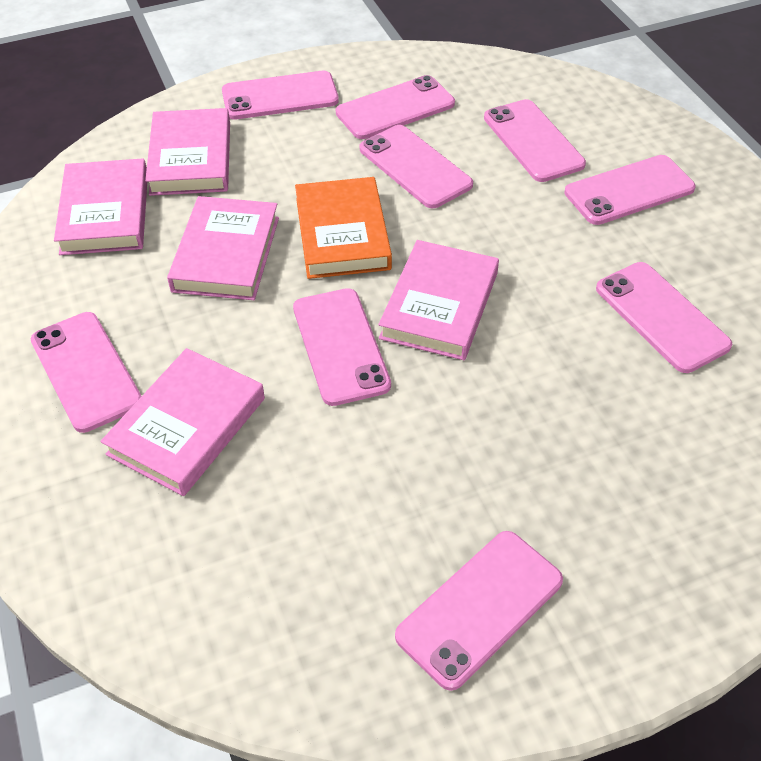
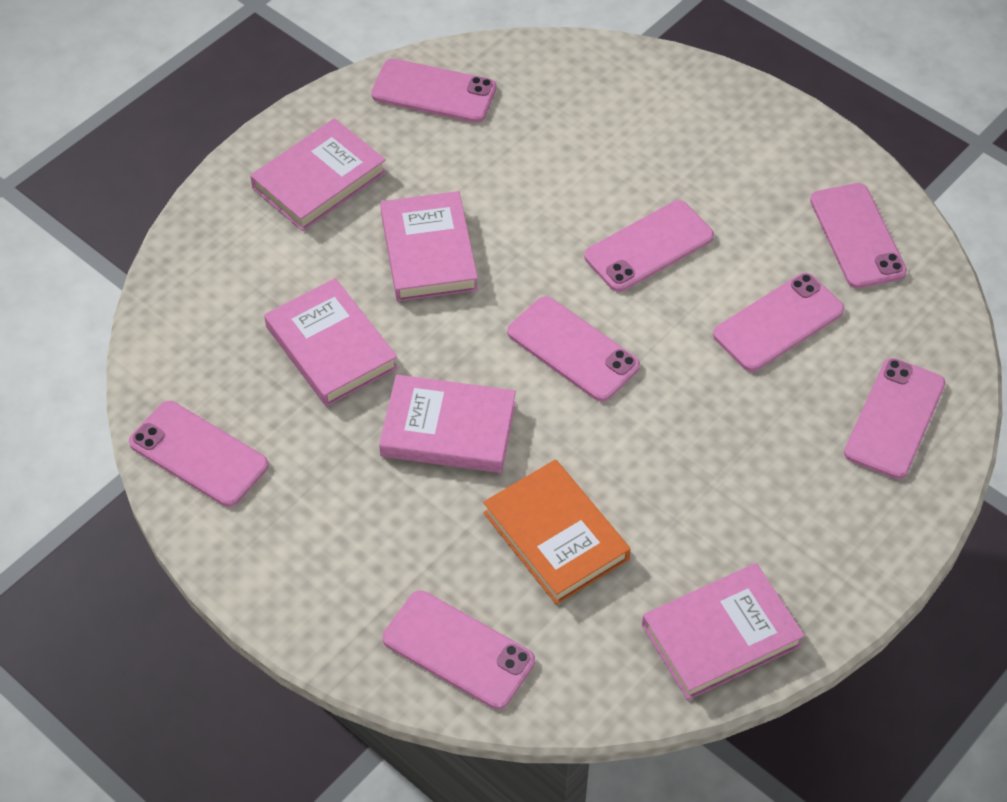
pink phone: 9 -> 8

